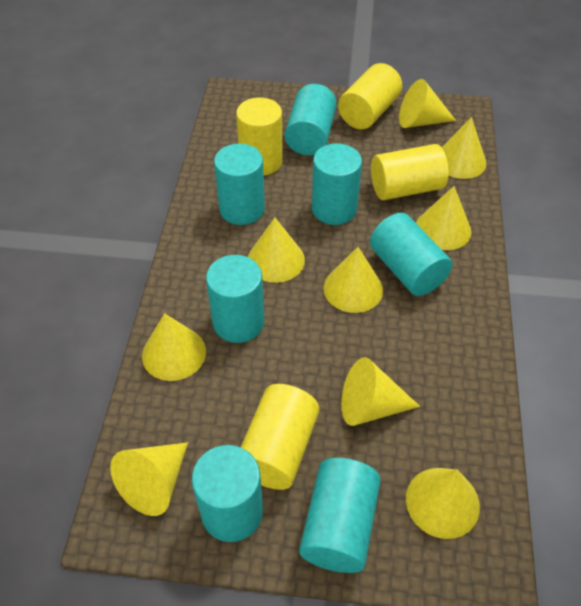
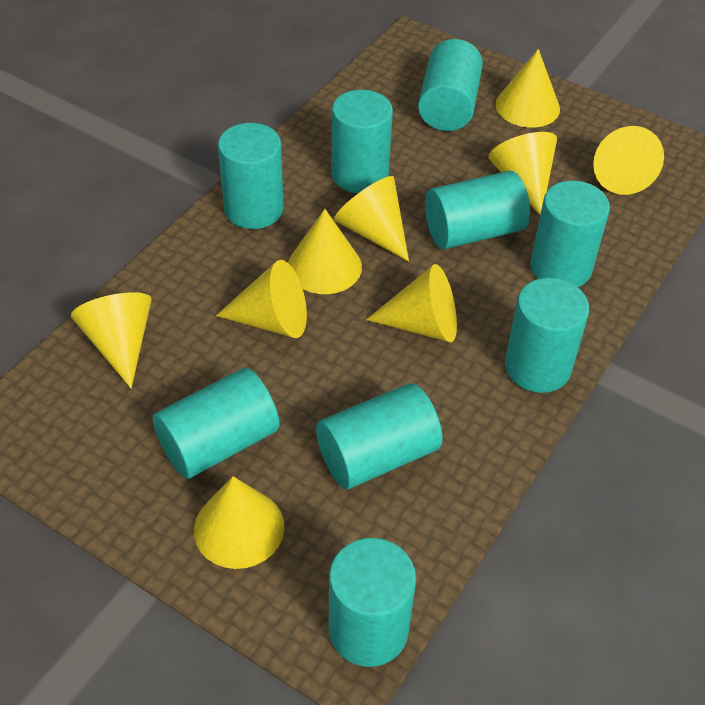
turquoise cylinder: 7 -> 9
yellow cylinder: 4 -> 0

